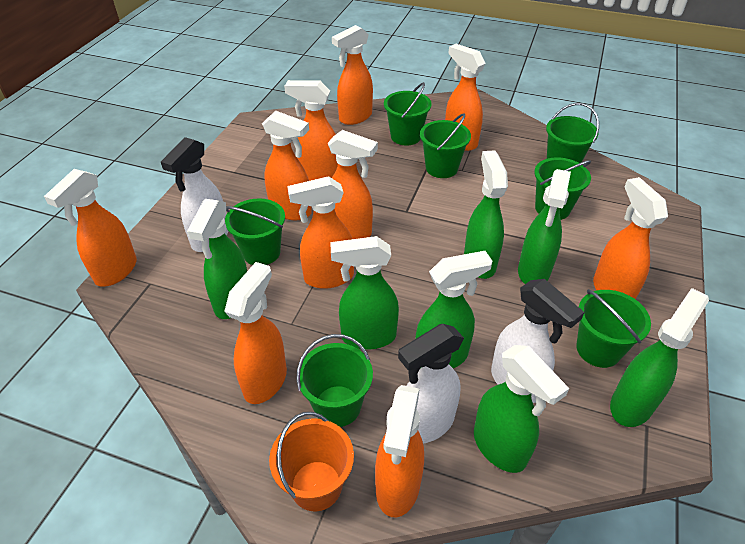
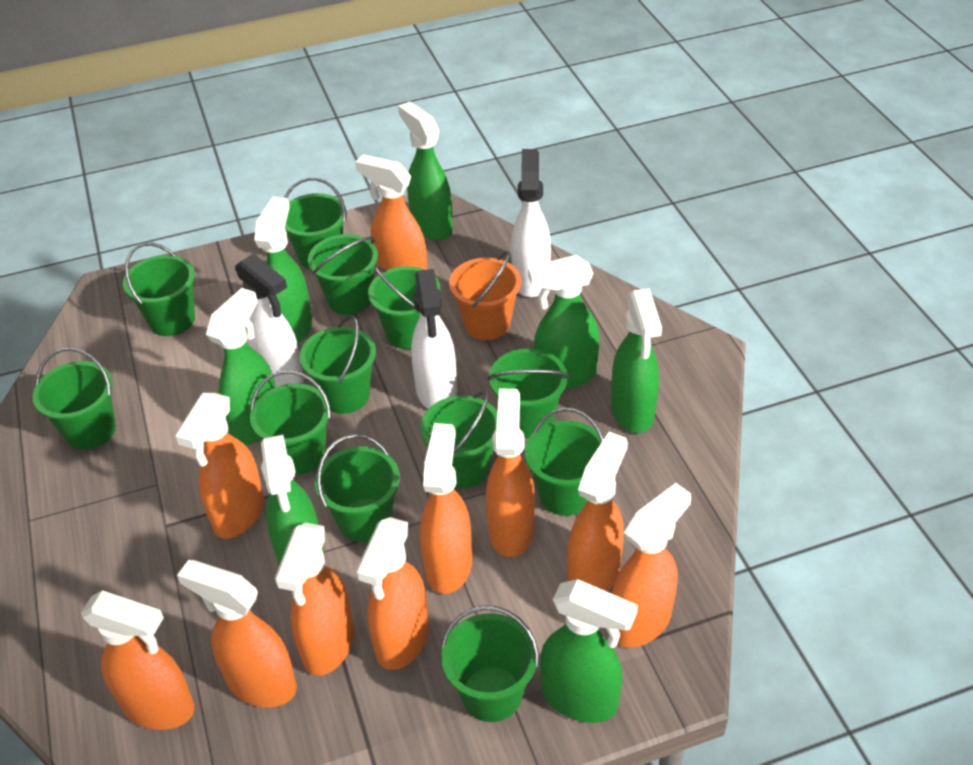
green bucket: 7 -> 12

